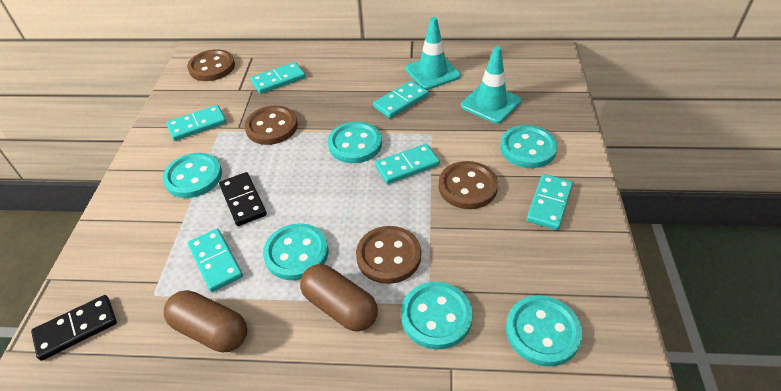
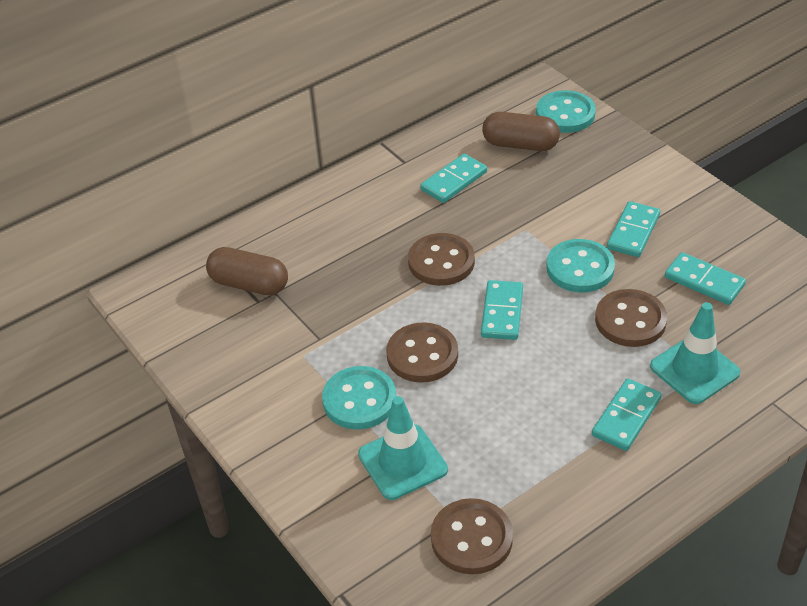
black domino: 2 -> 0
turquoise button: 6 -> 3
turquoise domino: 6 -> 5

